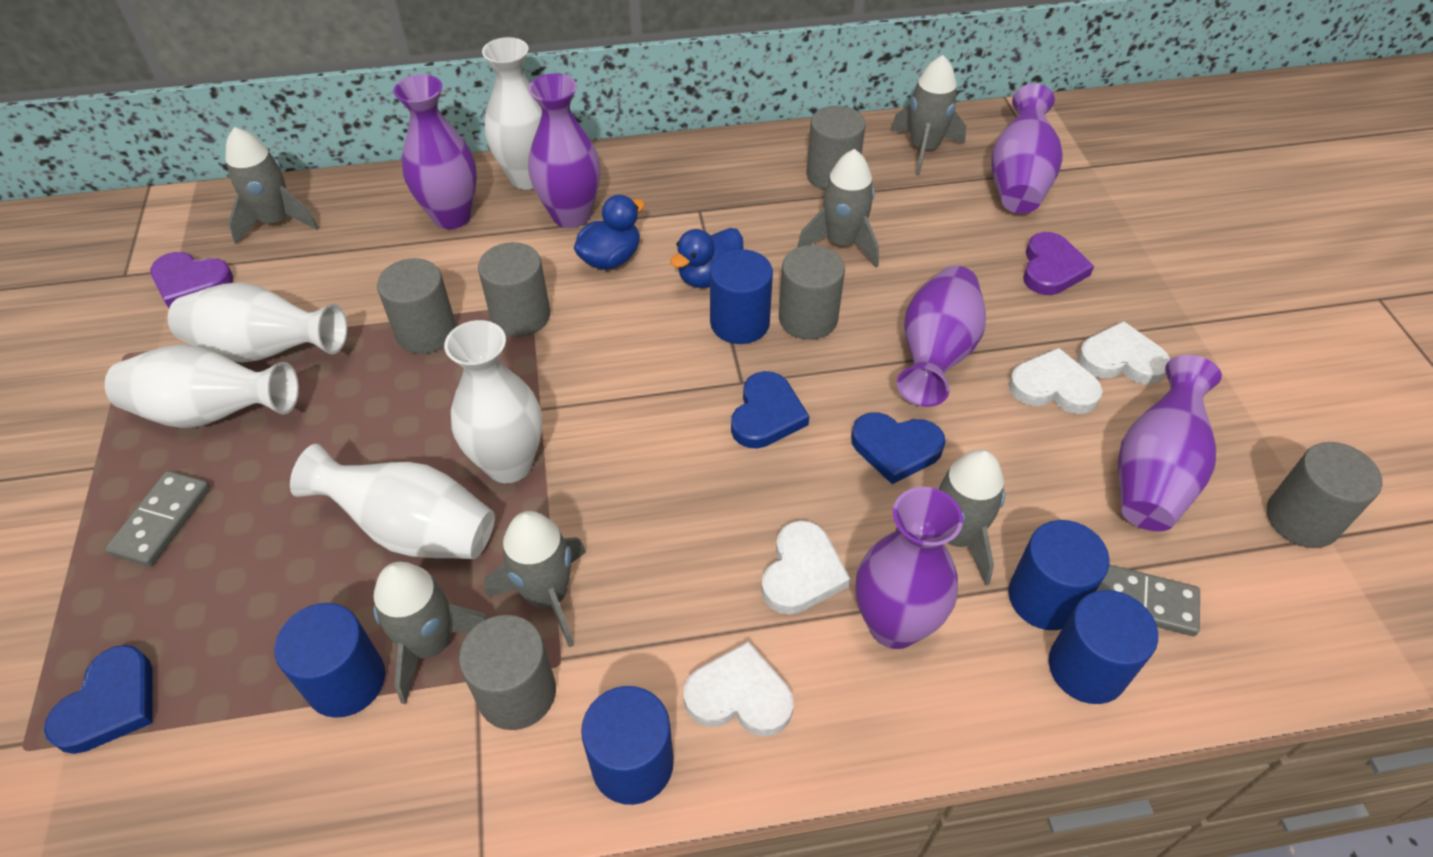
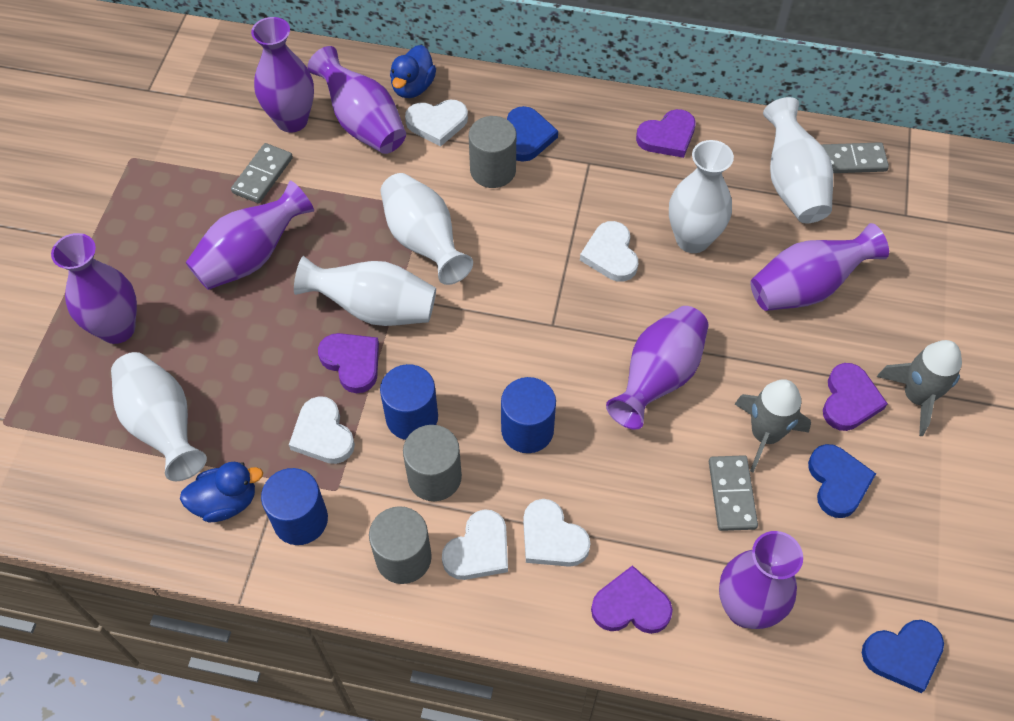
blue cylinder: 5 -> 3
grey cylinder: 6 -> 3
grey domino: 2 -> 3
grey rocket: 6 -> 2
purple heart: 2 -> 4
purple vase: 6 -> 7
white heart: 4 -> 5

